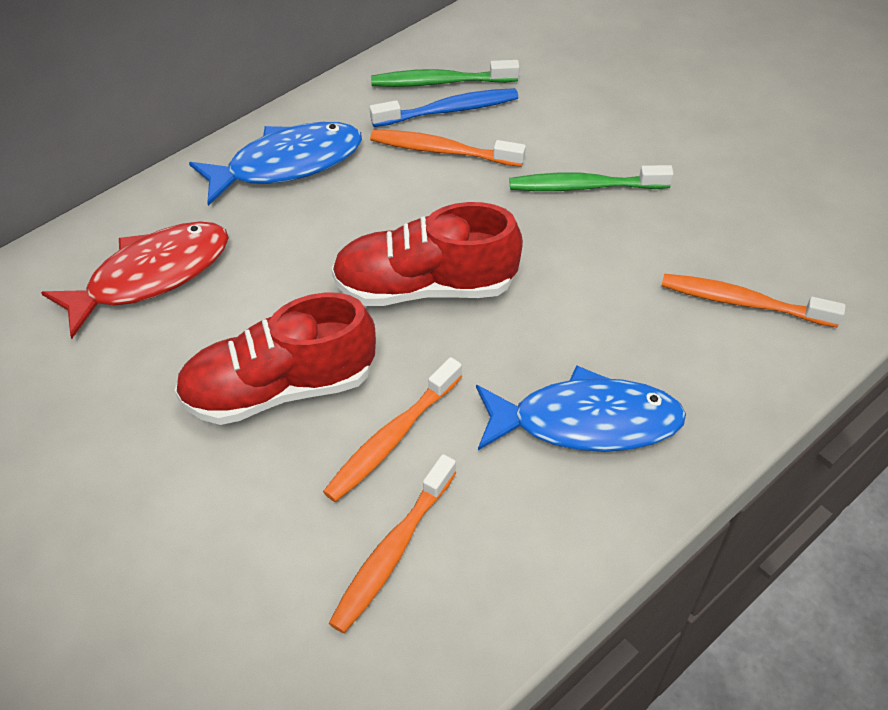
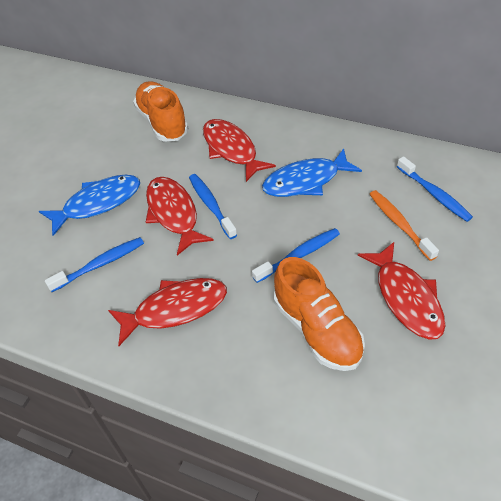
blue toothbrush: 1 -> 4
green toothbrush: 2 -> 0
orange shoe: 0 -> 2
orange toothbrush: 4 -> 1
red fish: 1 -> 4
red shoe: 2 -> 0

